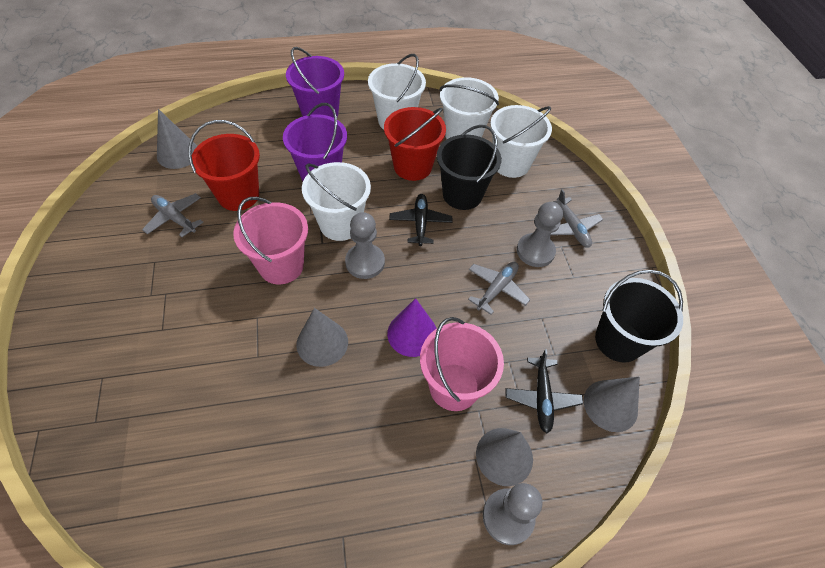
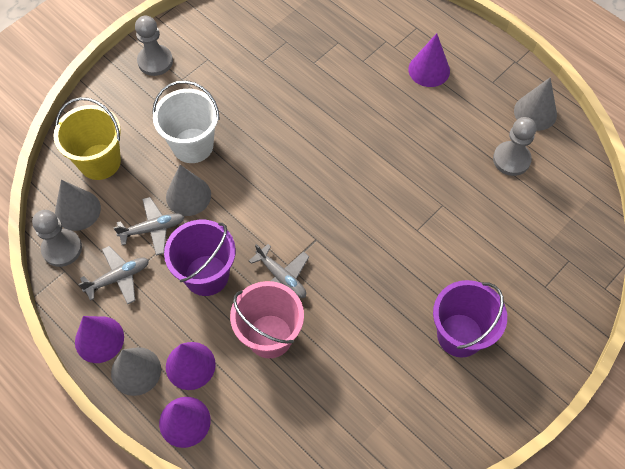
black bucket: 2 -> 0
black plane: 2 -> 0
pink bucket: 2 -> 1
purple cone: 1 -> 4
red bucket: 2 -> 0
white bucket: 4 -> 1
yellow bucket: 0 -> 1

